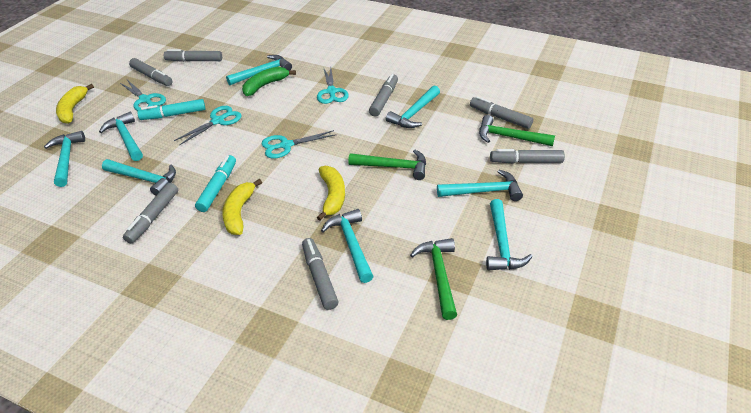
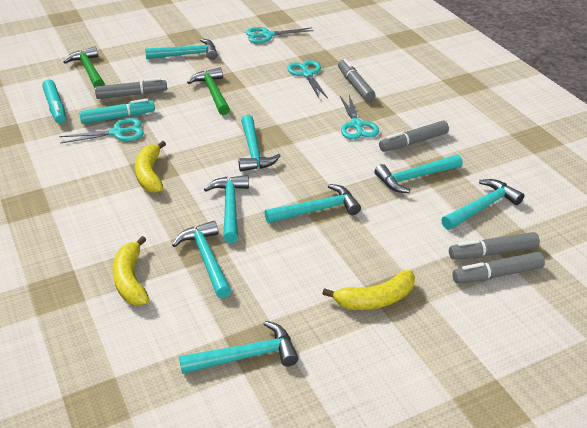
green banana: 1 -> 0
green hammer: 3 -> 2
grey marker: 7 -> 5

